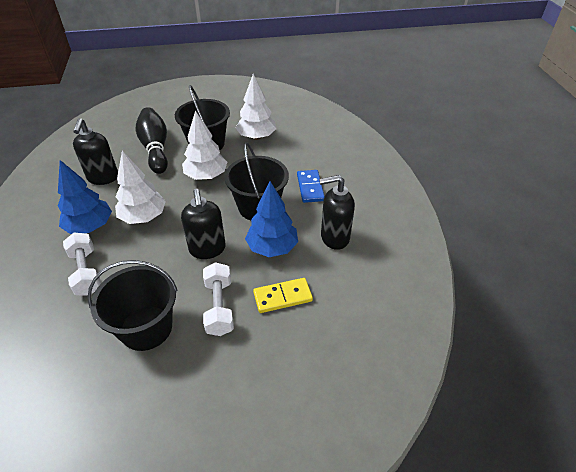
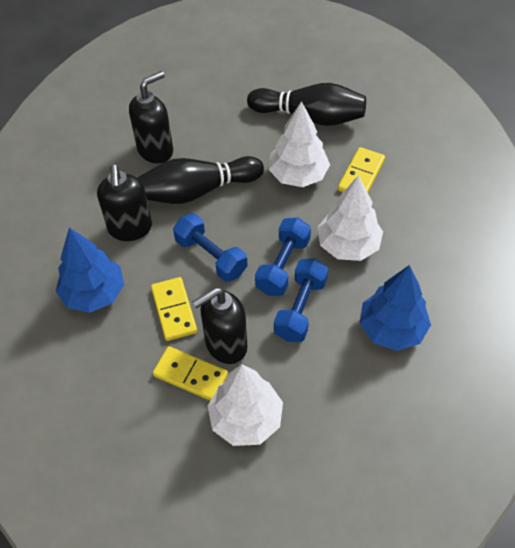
black bowling pin: 1 -> 2
black bucket: 3 -> 0
blue domino: 1 -> 0
blue dumbbell: 0 -> 3
white dumbbell: 2 -> 0
yellow domino: 1 -> 3

